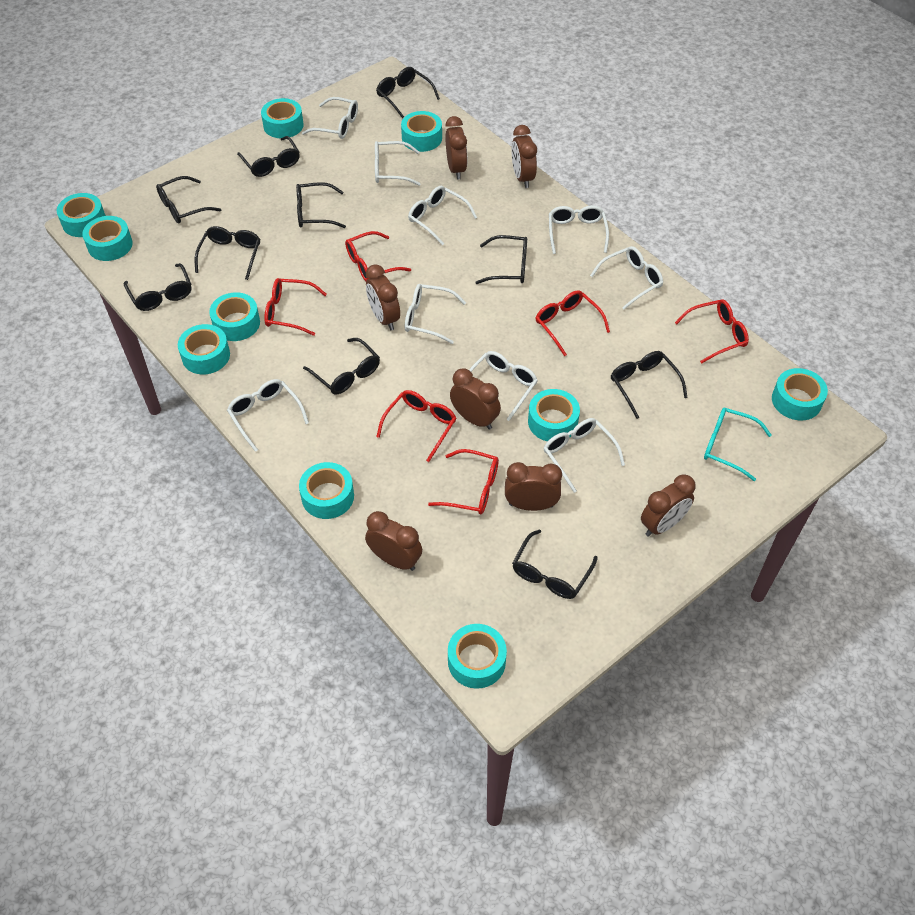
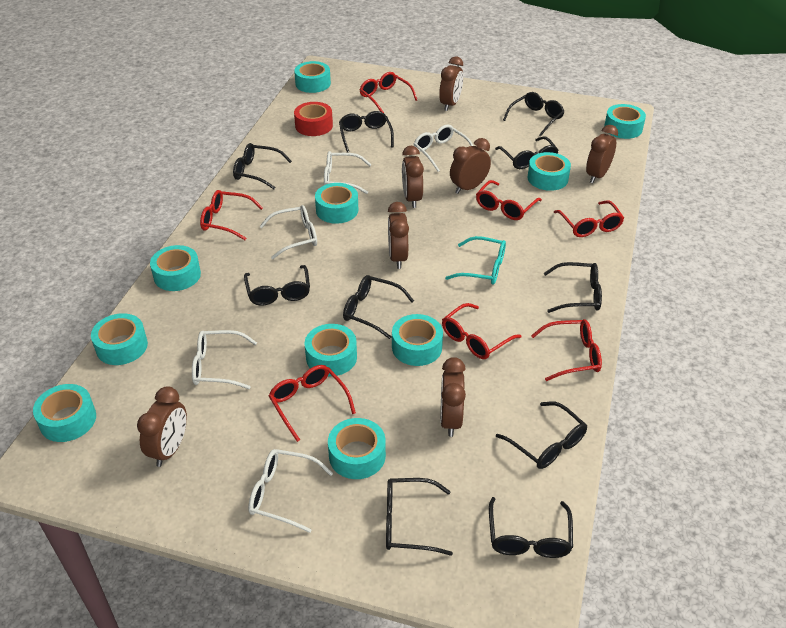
red glasses: 6 -> 7
red tape: 0 -> 1
white glasses: 9 -> 5

